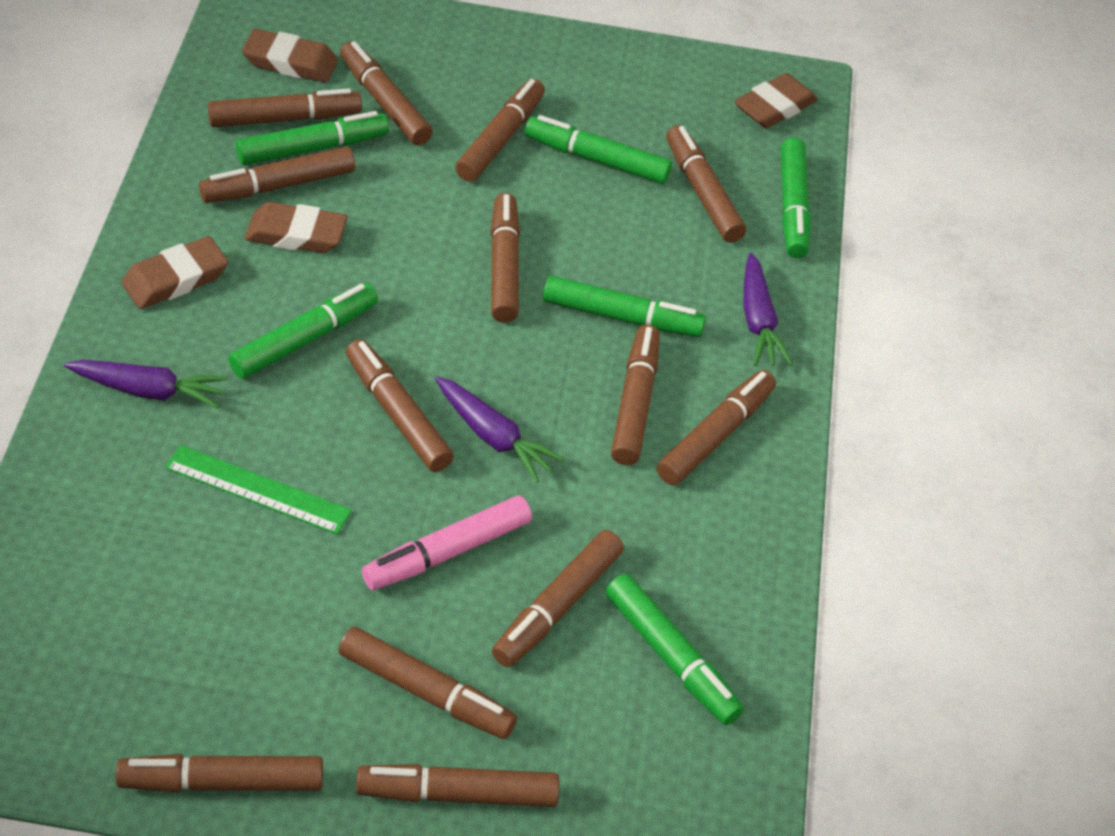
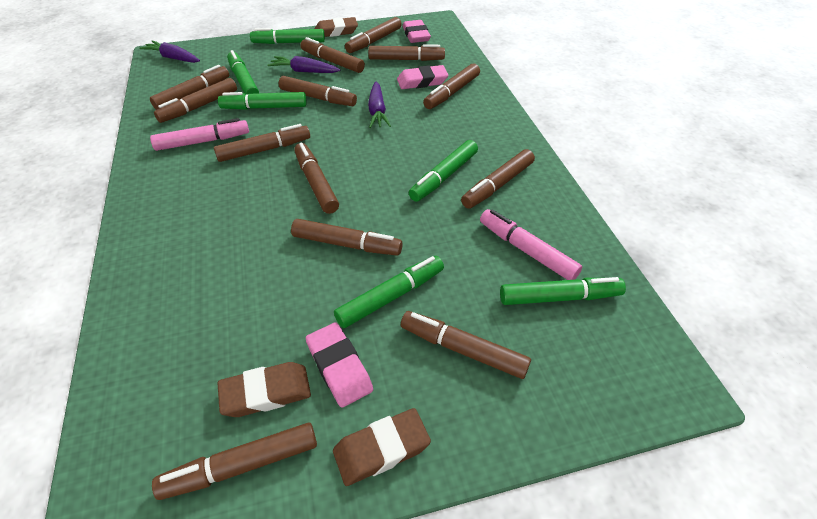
brown eraser: 4 -> 3
green ruler: 1 -> 0
pink eraser: 0 -> 3
pink marker: 1 -> 2

